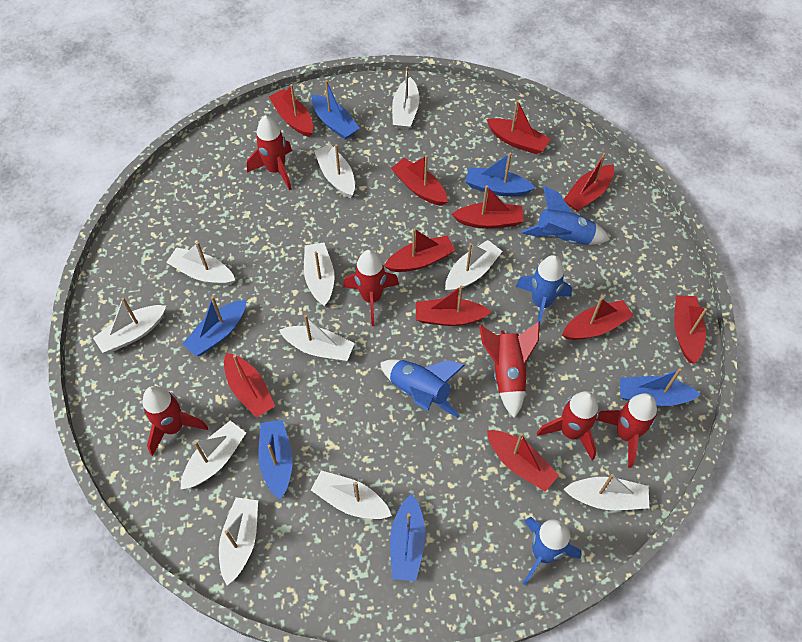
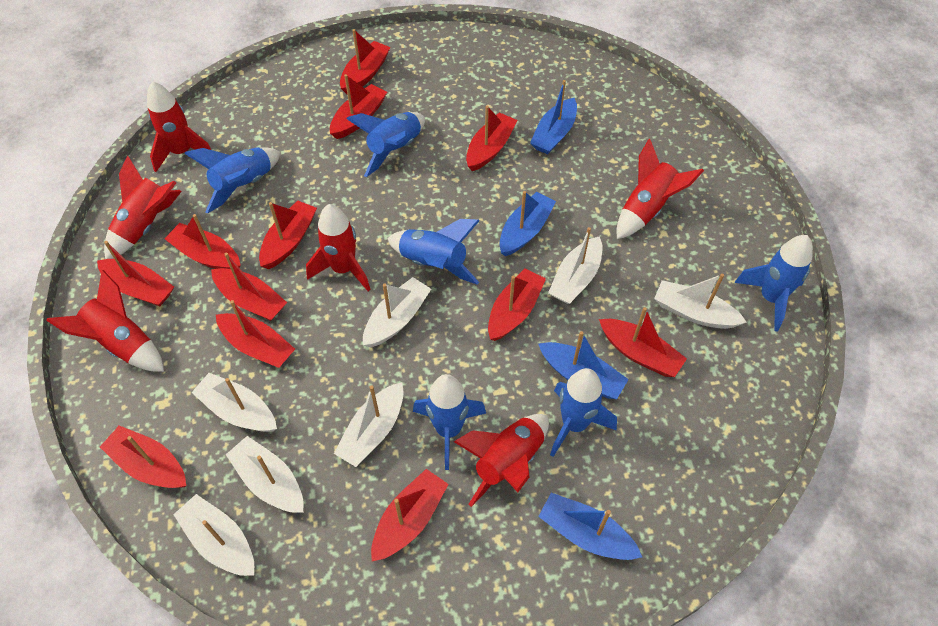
blue boat: 6 -> 4
blue rocket: 4 -> 6
red boat: 11 -> 12
white boat: 11 -> 7

